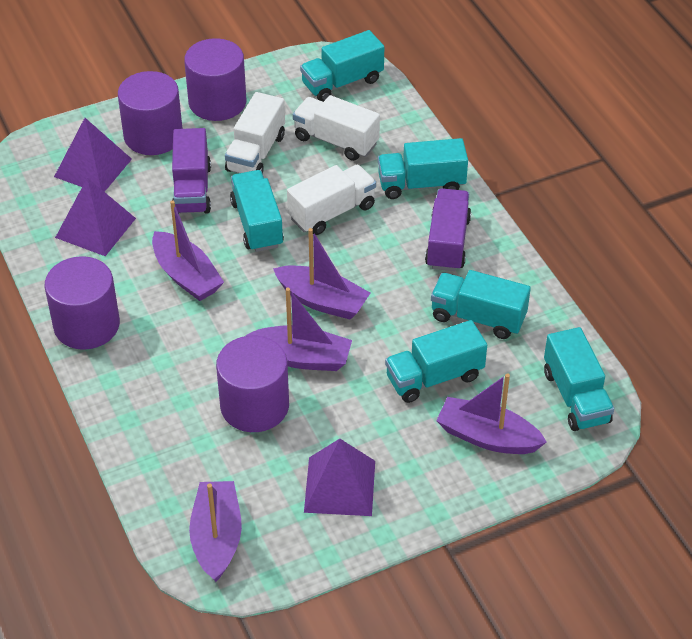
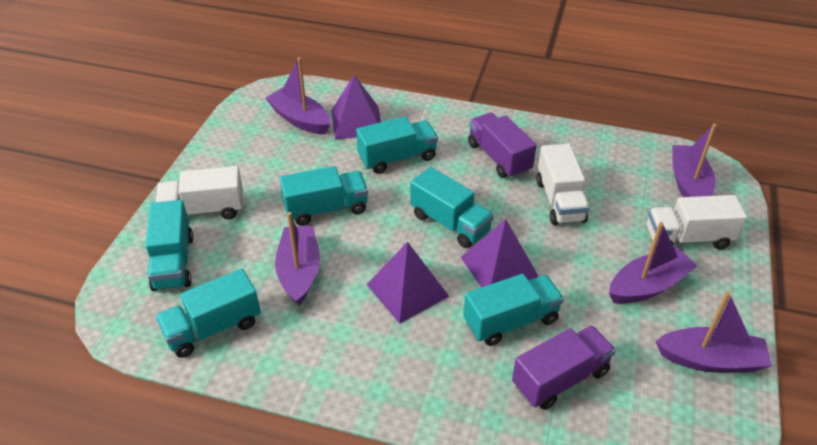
purple cylinder: 4 -> 0

